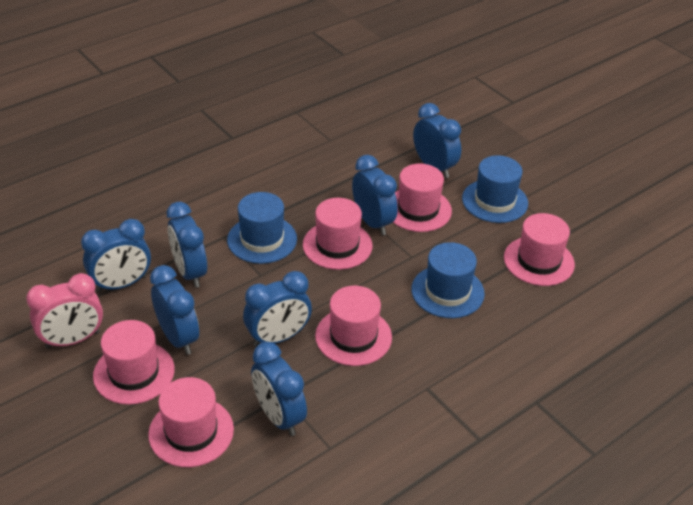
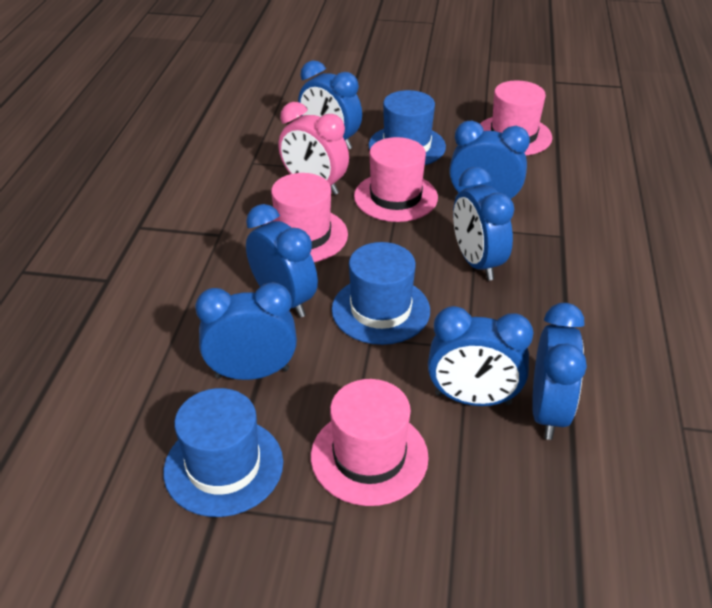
pink hat: 6 -> 4

